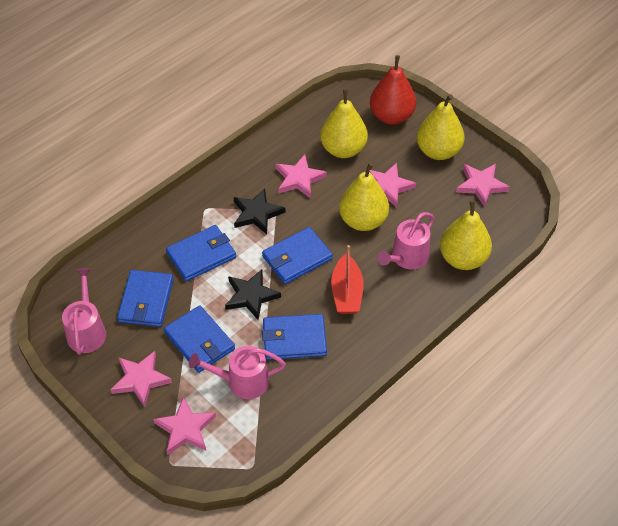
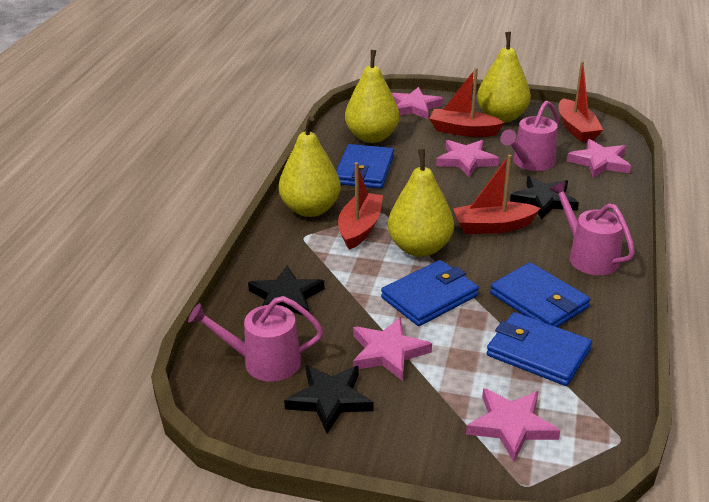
black star: 2 -> 3
blue wallet: 5 -> 4
red boat: 1 -> 4
red pear: 1 -> 0

